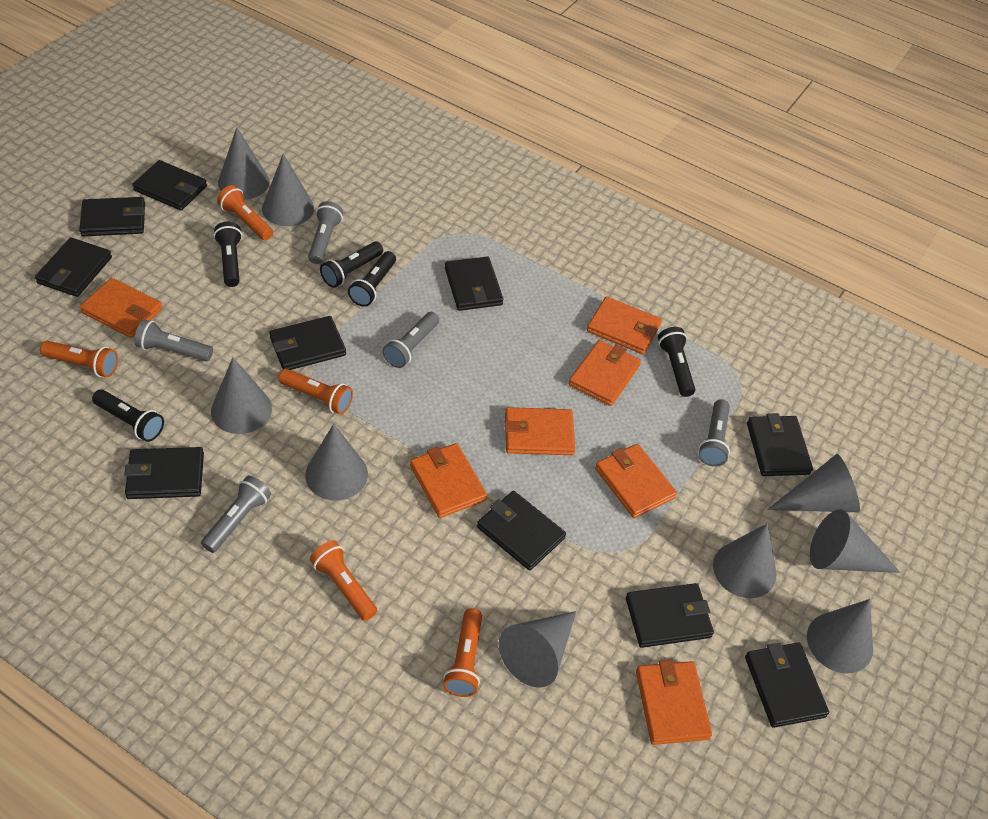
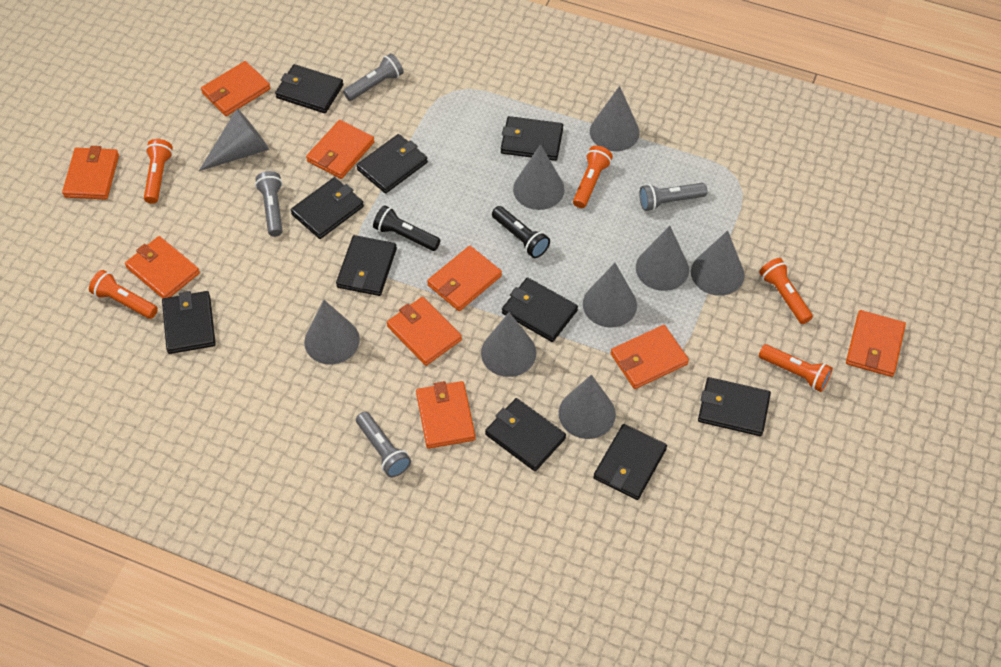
black flashlight: 5 -> 2
grey flashlight: 5 -> 4
orange wallet: 7 -> 9

